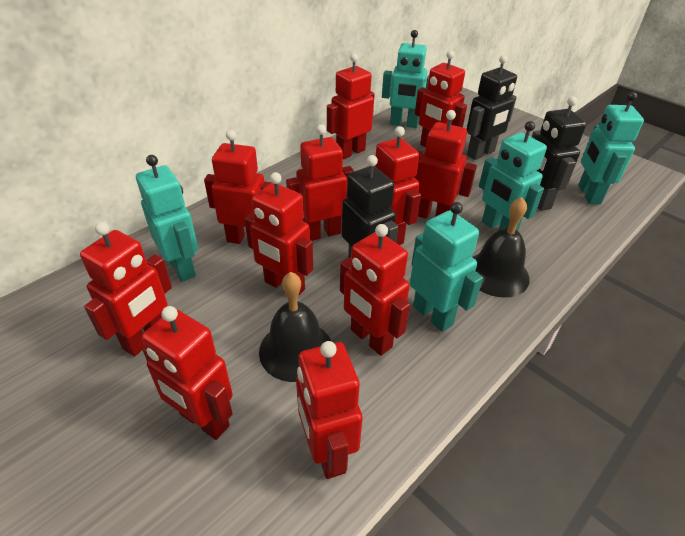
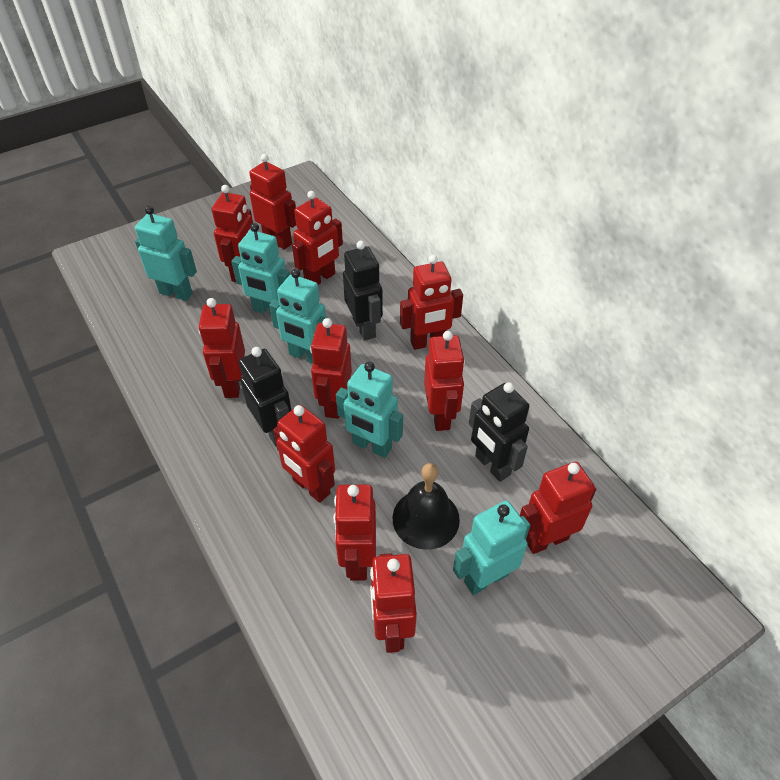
black bell: 2 -> 1

